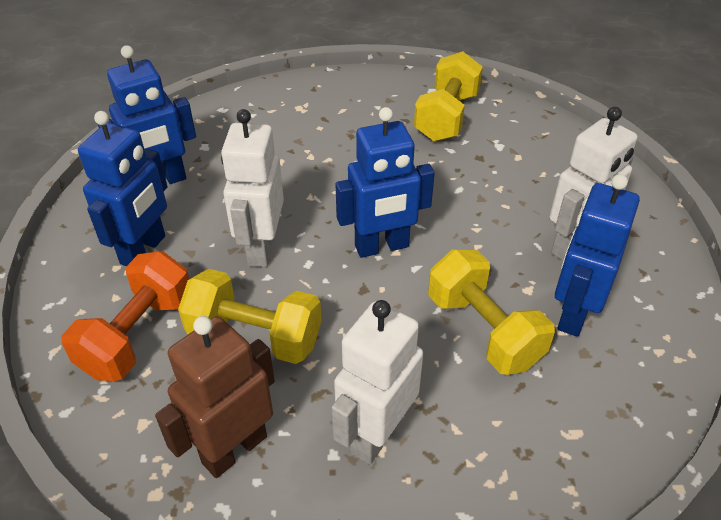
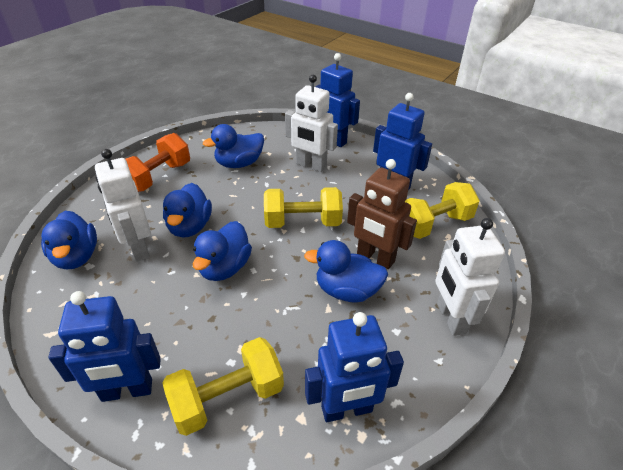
blue duck: 0 -> 5

